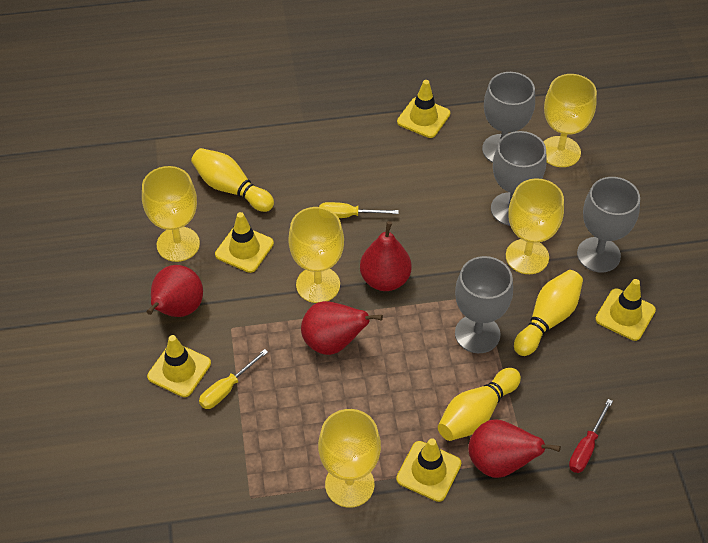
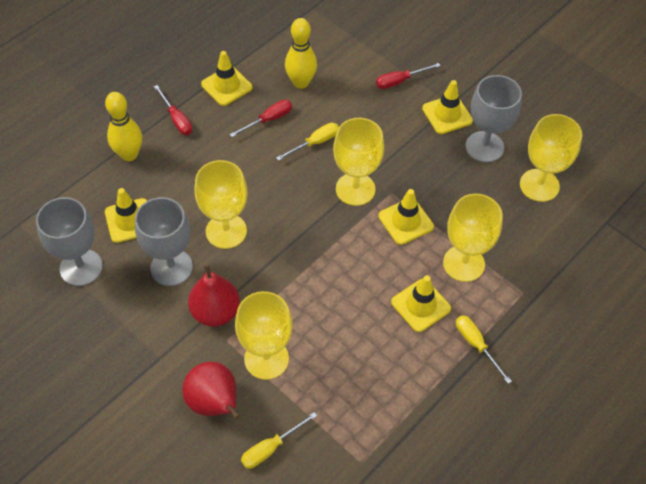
grey goblet: 4 -> 3
red pear: 4 -> 2
red screwdriver: 1 -> 3
yellow bowling pin: 3 -> 2
yellow screwdriver: 2 -> 3

